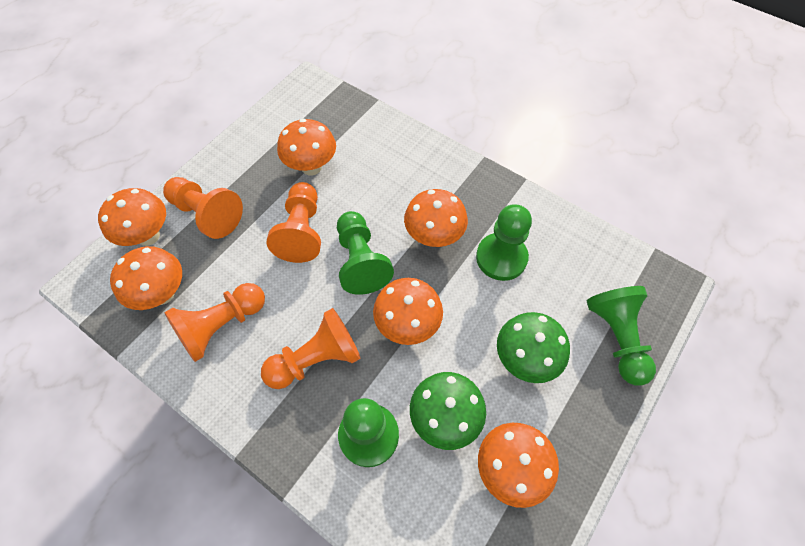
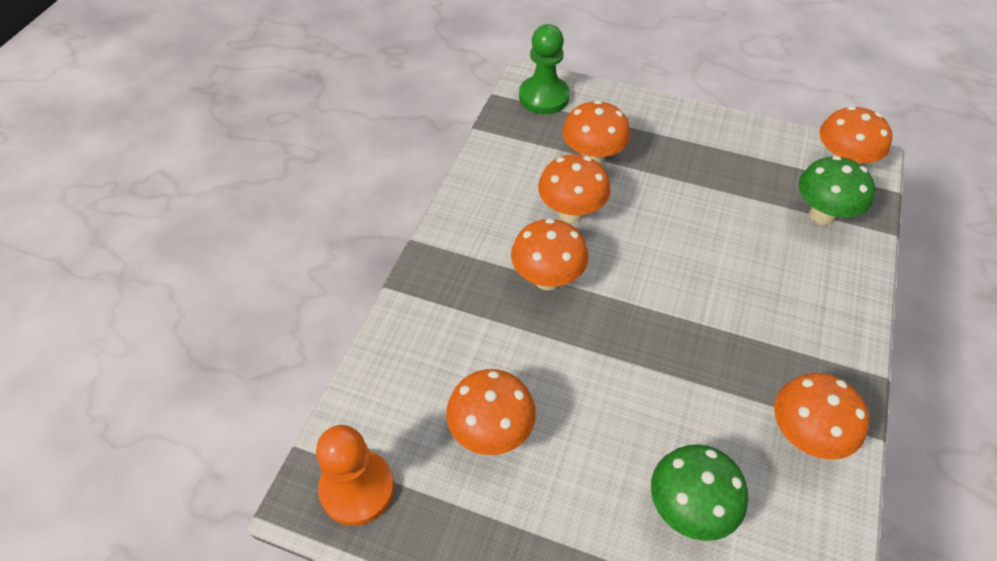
green pawn: 4 -> 1
orange pawn: 4 -> 1

